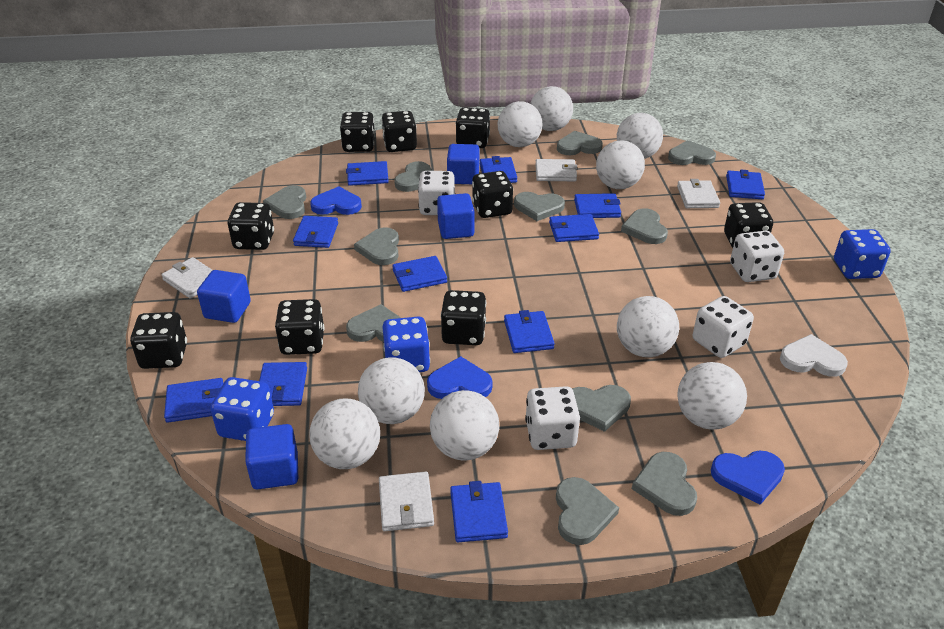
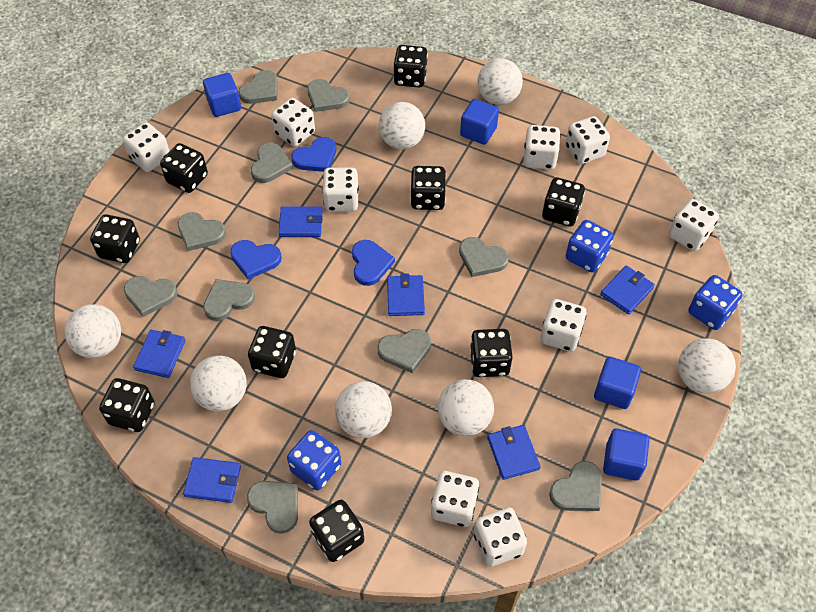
blue wallet: 11 -> 6
grey heart: 11 -> 10
white ball: 9 -> 7
white dice: 4 -> 9
white heart: 1 -> 0
white wallet: 4 -> 0

